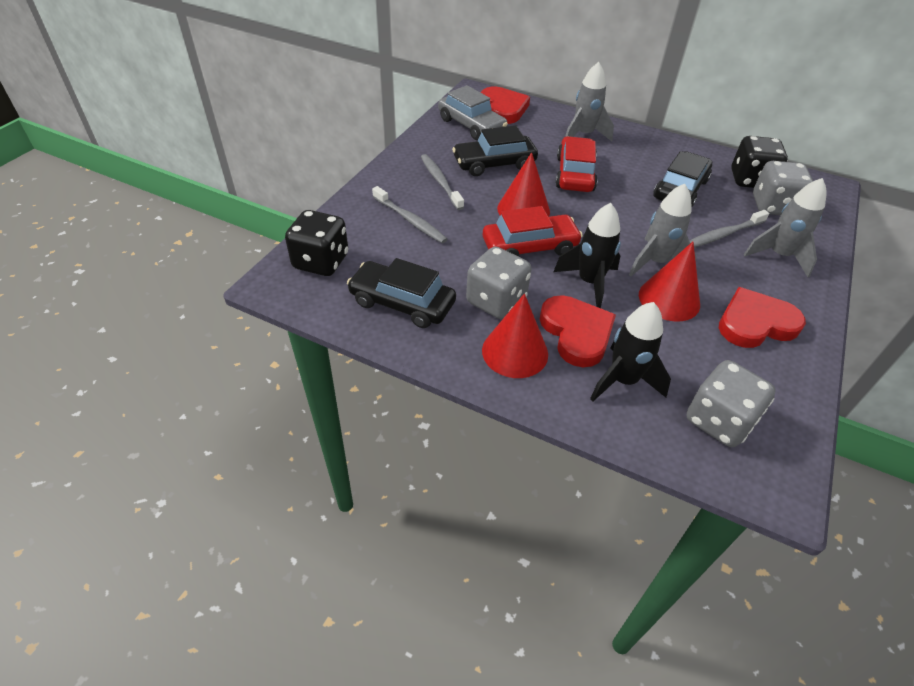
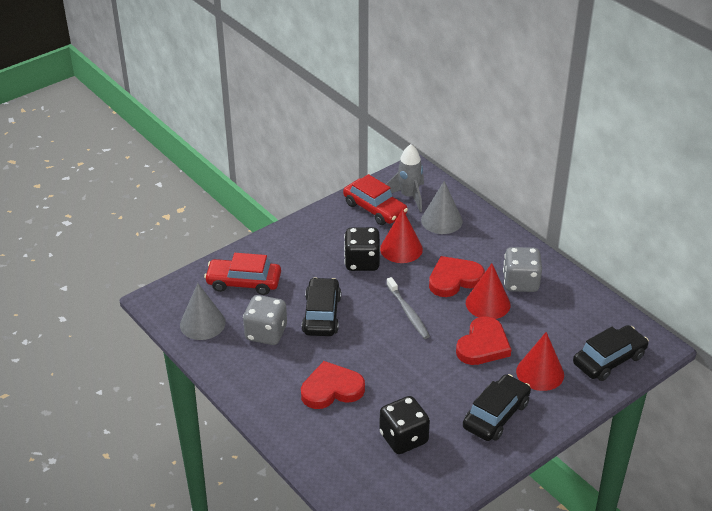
black rocket: 2 -> 0
grey car: 1 -> 0
grey cone: 0 -> 2
grey dice: 3 -> 2
grey rocket: 3 -> 1
grey toothbrush: 3 -> 1

